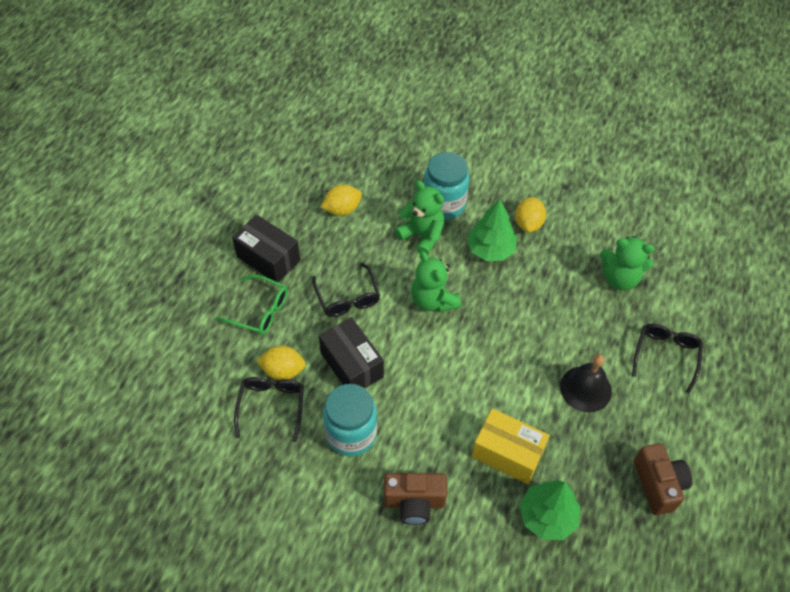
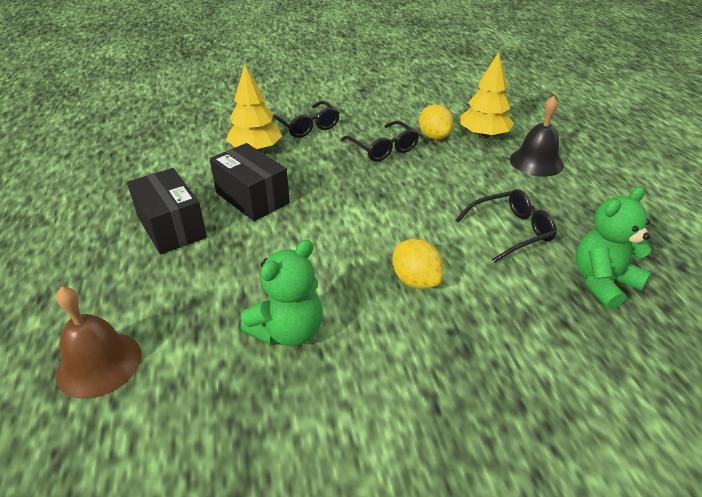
brown bell: 0 -> 1
brown camera: 2 -> 0
green glasses: 1 -> 0
green teddy bear: 3 -> 2
green tree: 2 -> 0
turquoise jar: 2 -> 0
yellow box: 1 -> 0
yellow lemon: 3 -> 2
yellow tree: 0 -> 2

